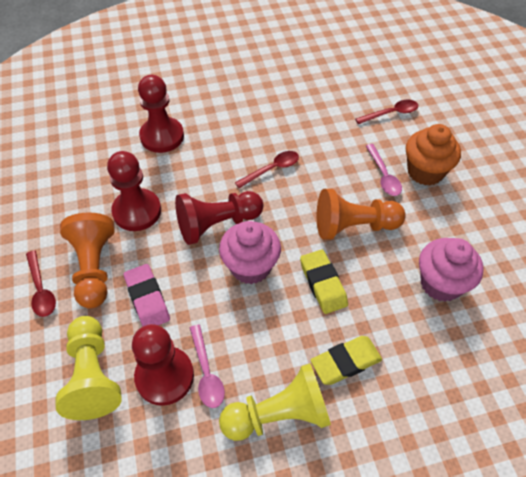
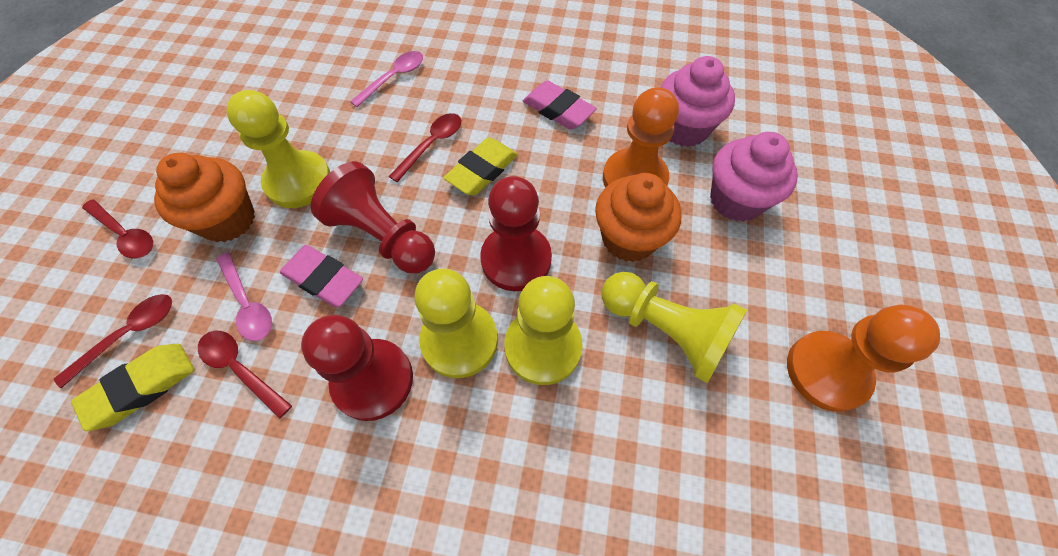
orange cupcake: 1 -> 2
pink eraser: 1 -> 2
red pawn: 4 -> 3
red spoon: 3 -> 4
yellow pawn: 2 -> 4

